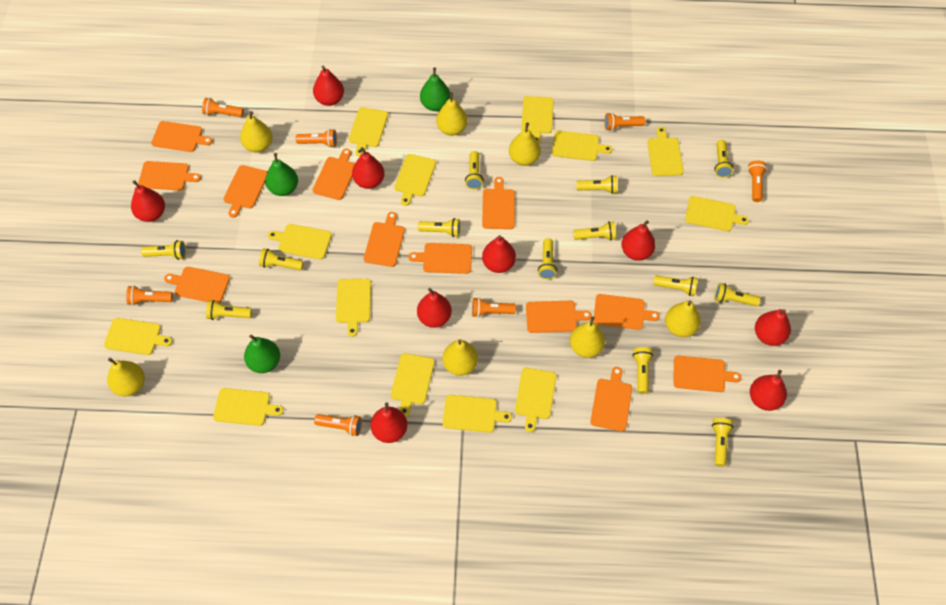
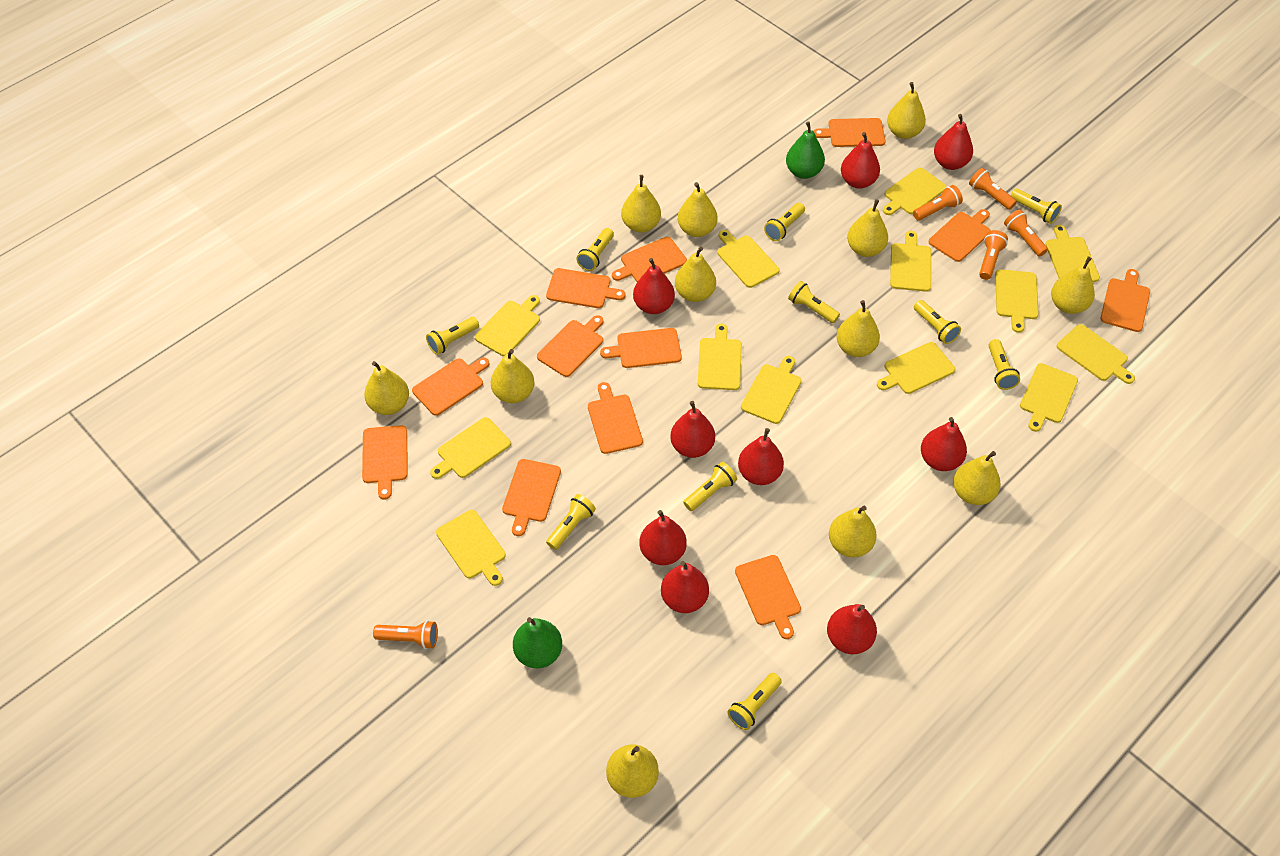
green pear: 3 -> 2
orange flashlight: 7 -> 5
yellow flashlight: 13 -> 10
yellow pear: 7 -> 12

